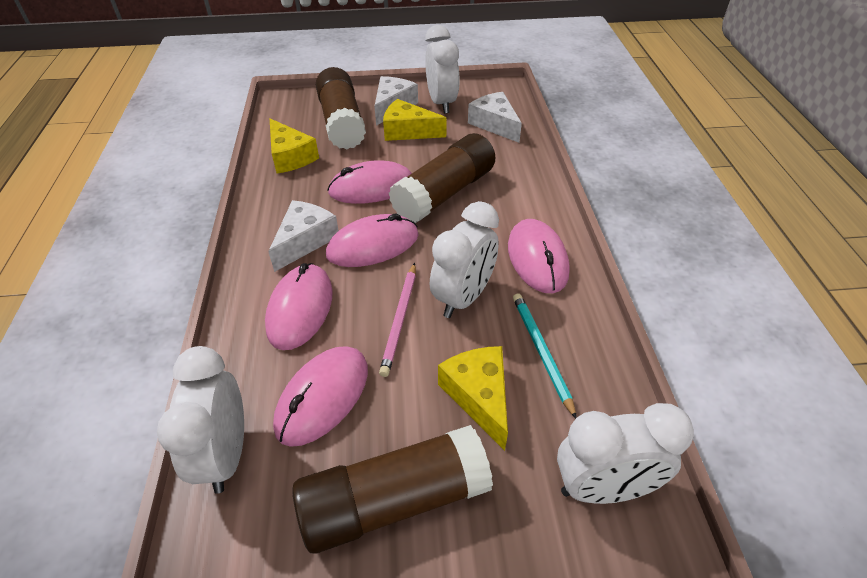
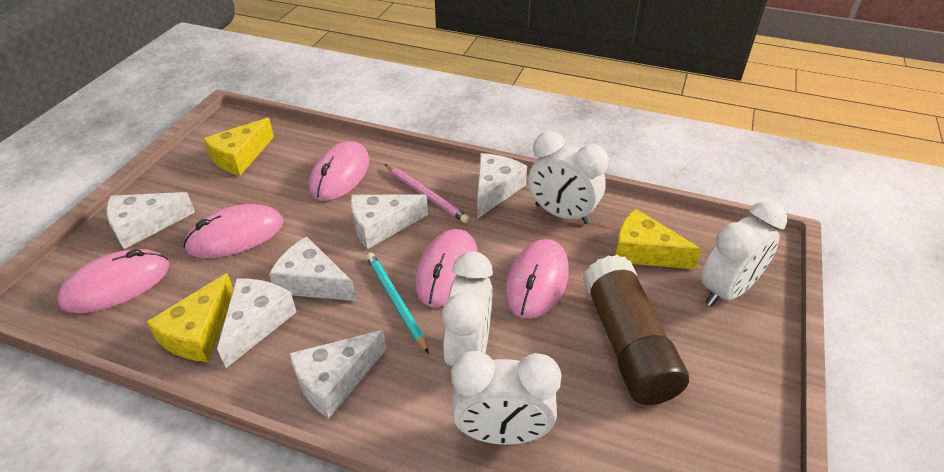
brown glue stick: 3 -> 1
white cheese: 3 -> 6

